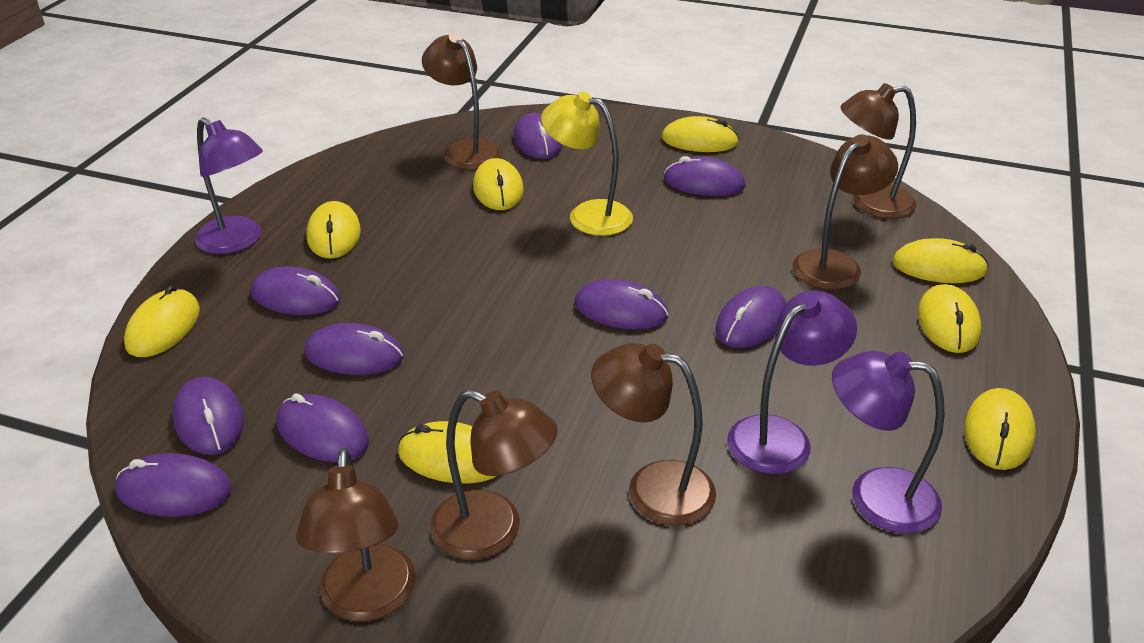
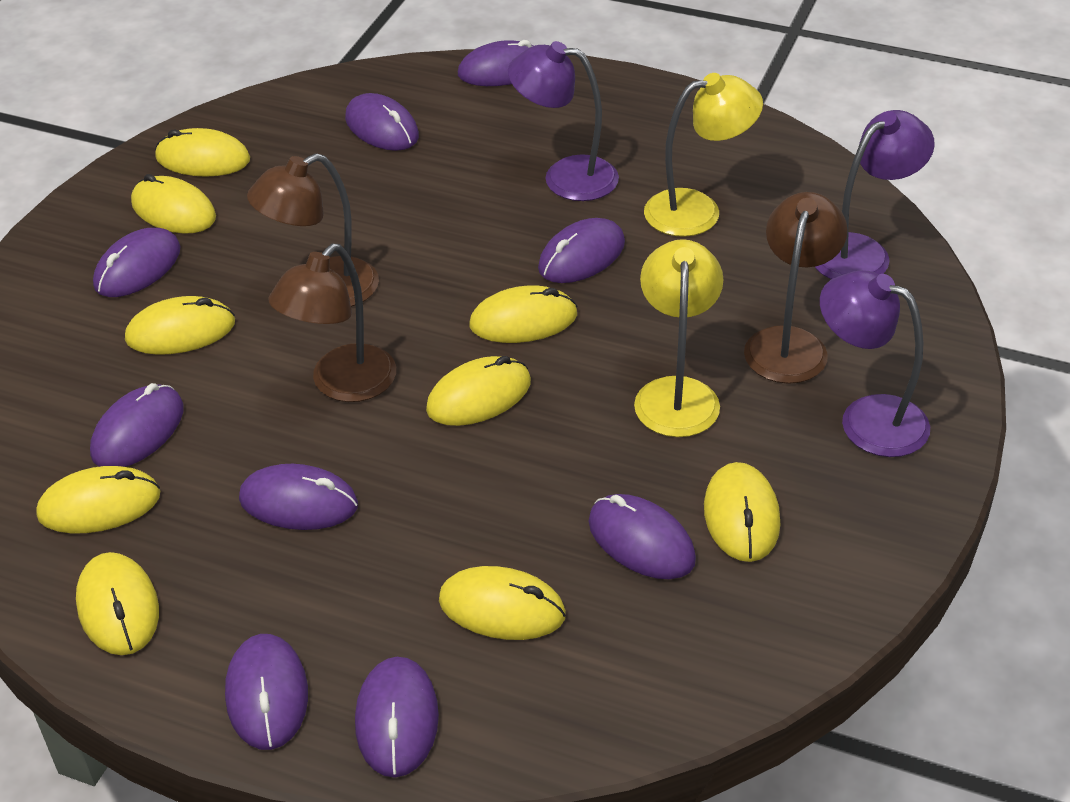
brown lamp: 6 -> 3
yellow lamp: 1 -> 2
yellow mouse: 8 -> 9

